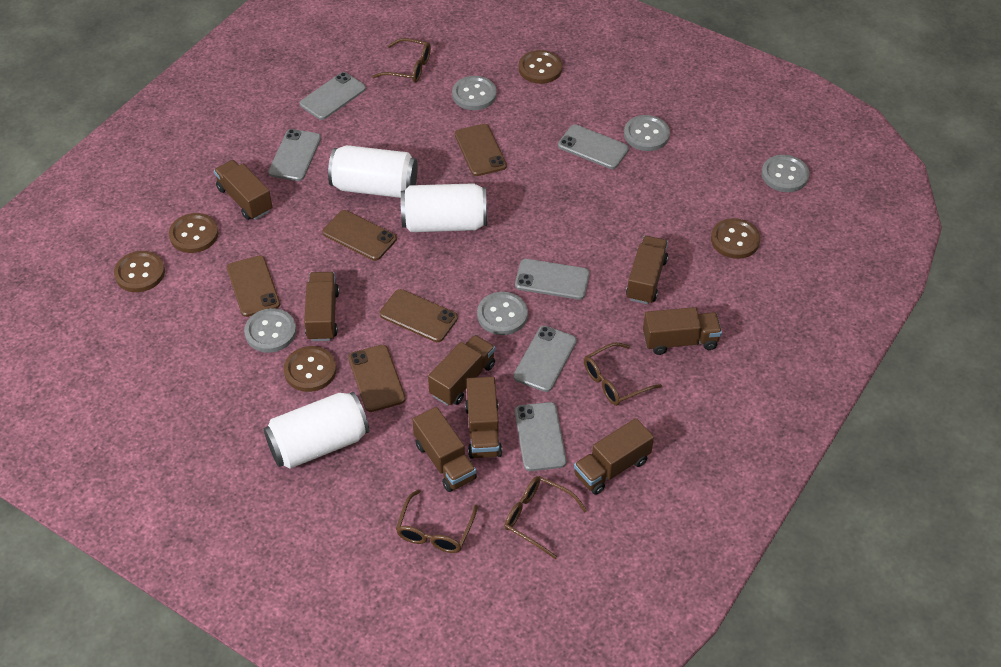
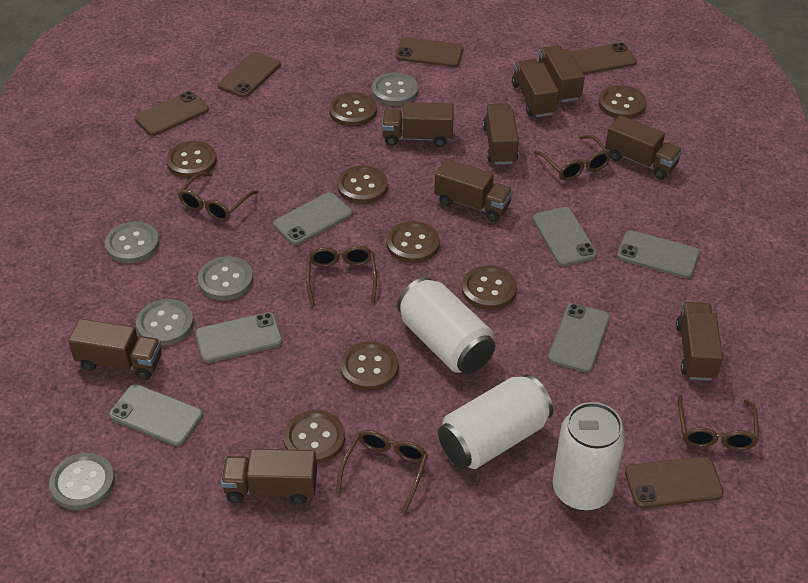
brown button: 5 -> 8
brown glasses: 4 -> 5
brown truck: 8 -> 9

